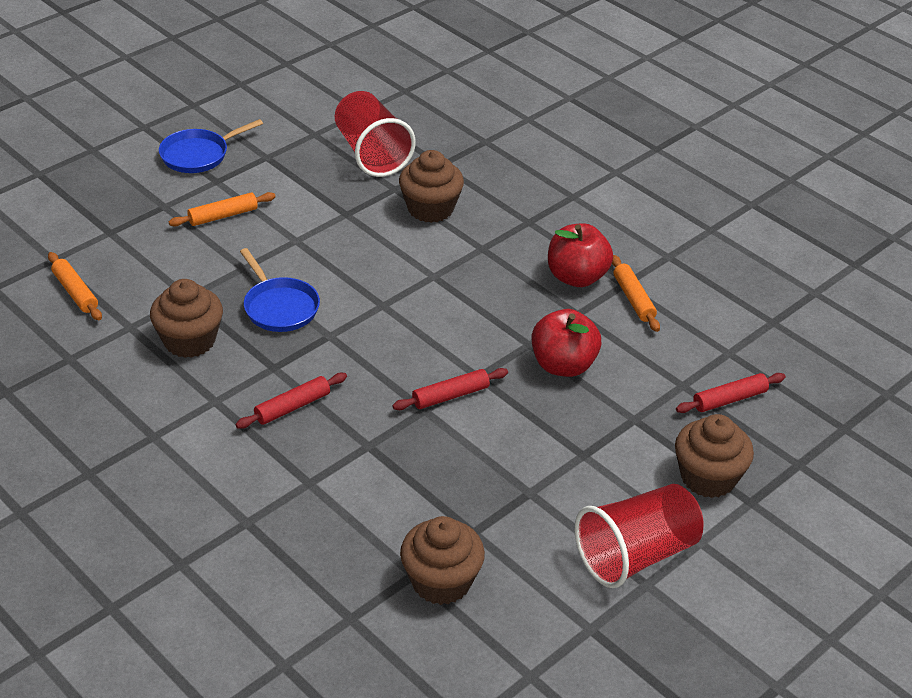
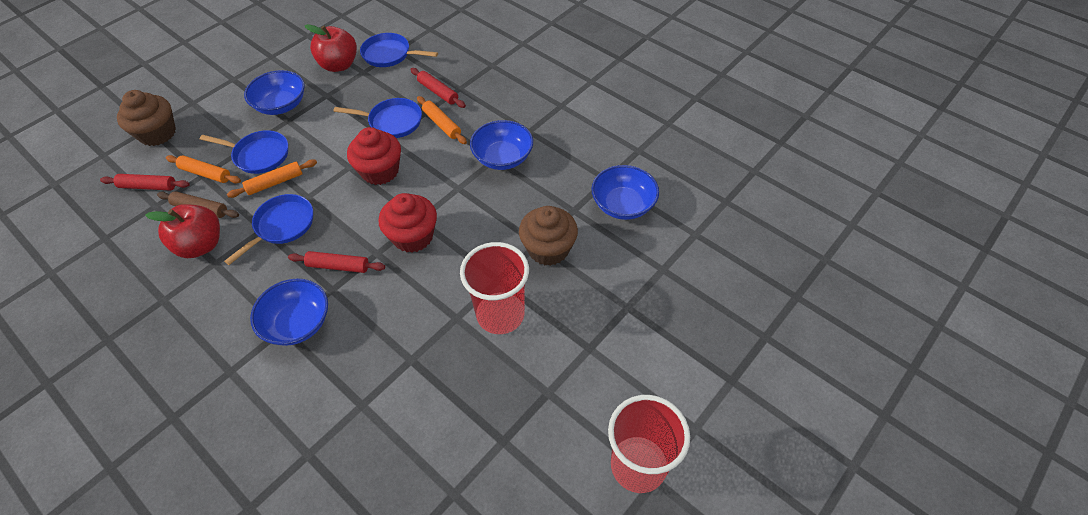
blue bowl: 0 -> 4
blue pan: 2 -> 4
brown cupcake: 4 -> 2
brown rolling pin: 0 -> 1
red cupcake: 0 -> 2

